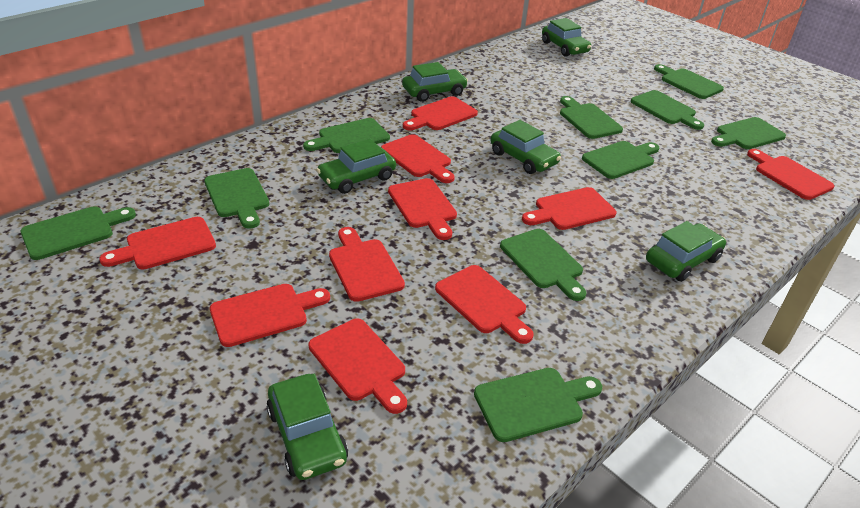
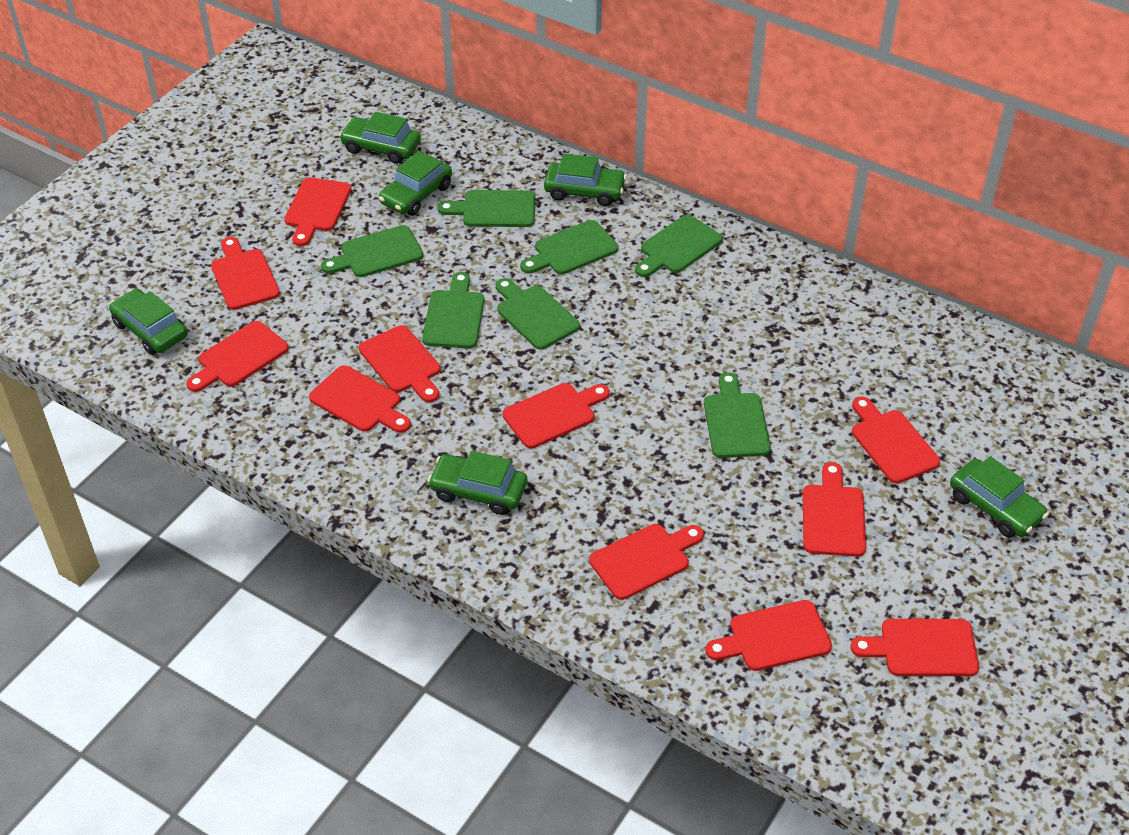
green cutting board: 10 -> 7
red cutting board: 10 -> 11

